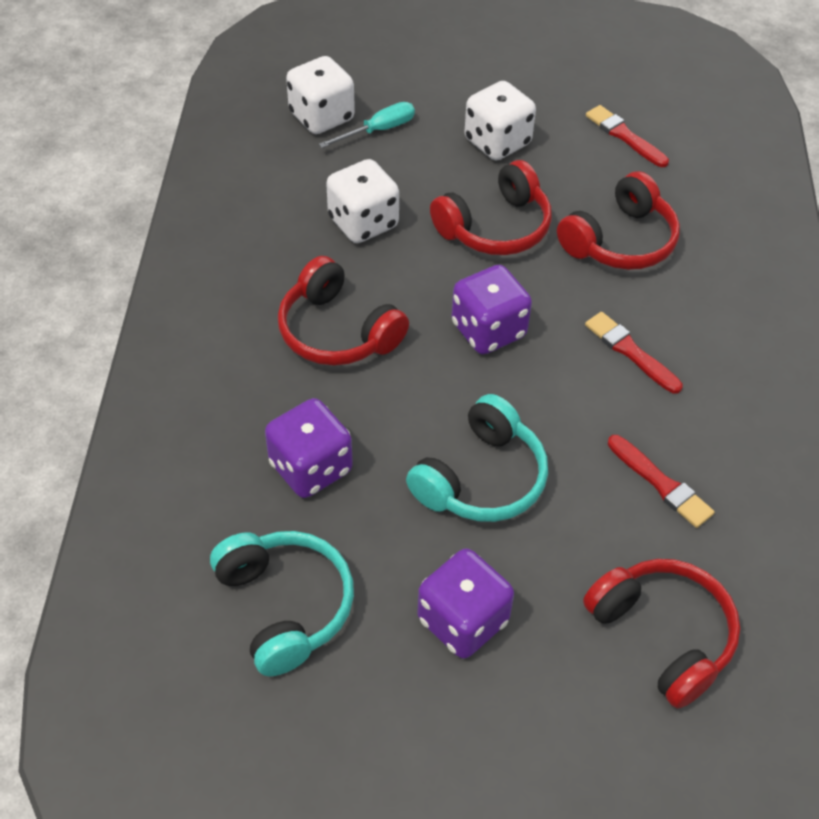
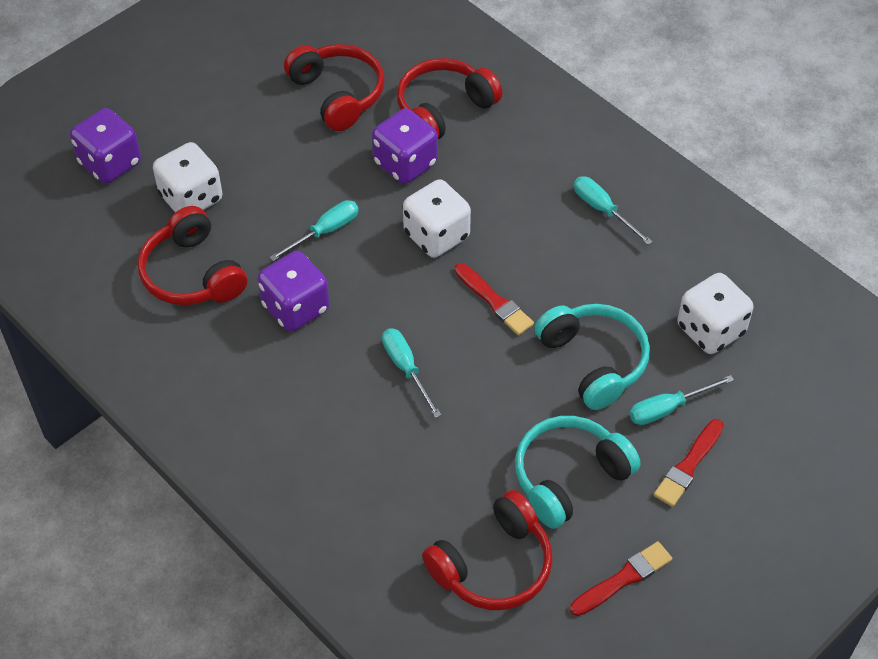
turquoise screwdriver: 1 -> 4

